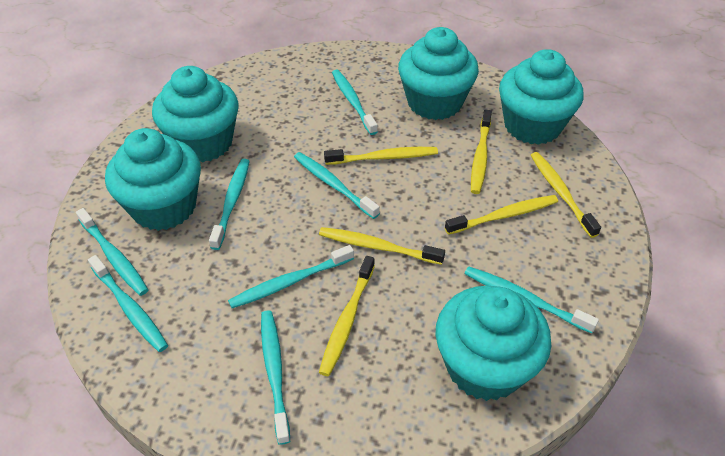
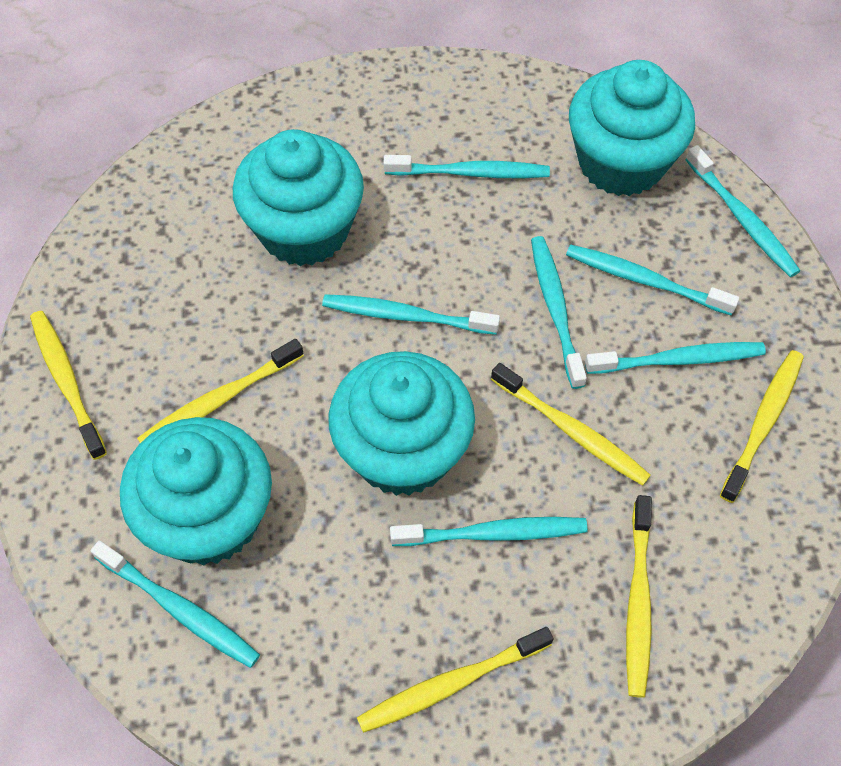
turquoise cupcake: 5 -> 4

